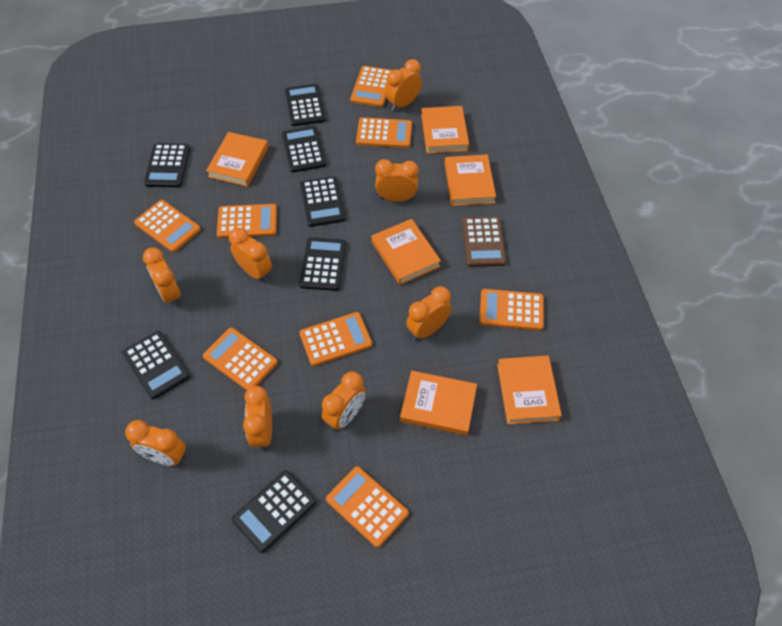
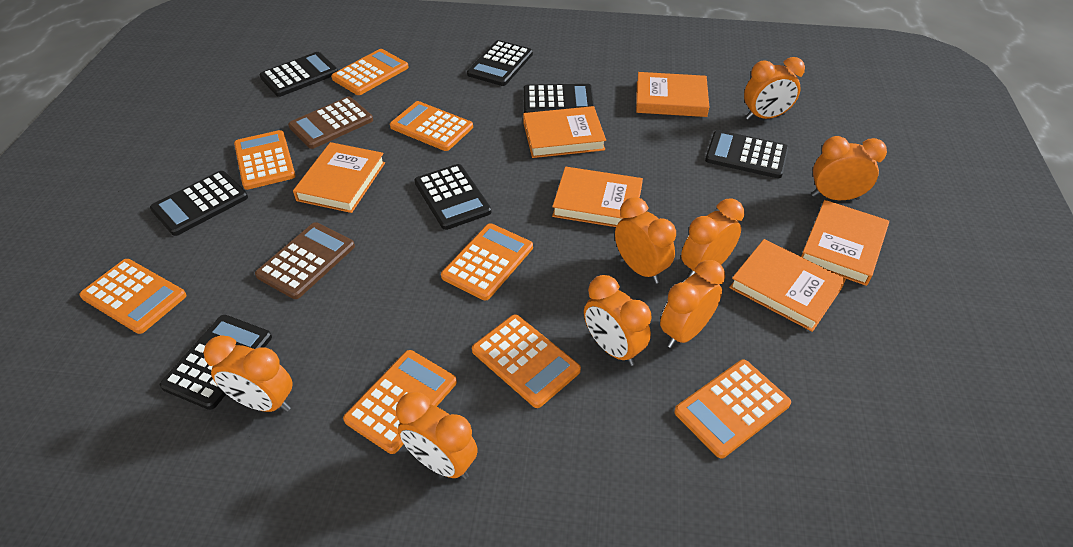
brown calculator: 1 -> 2

